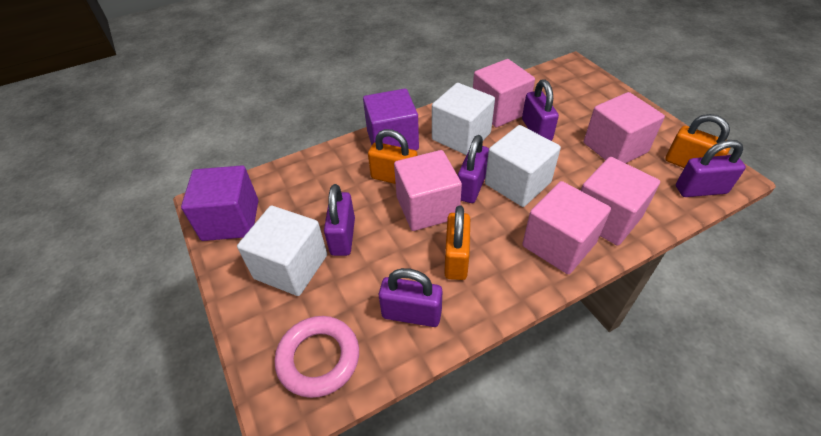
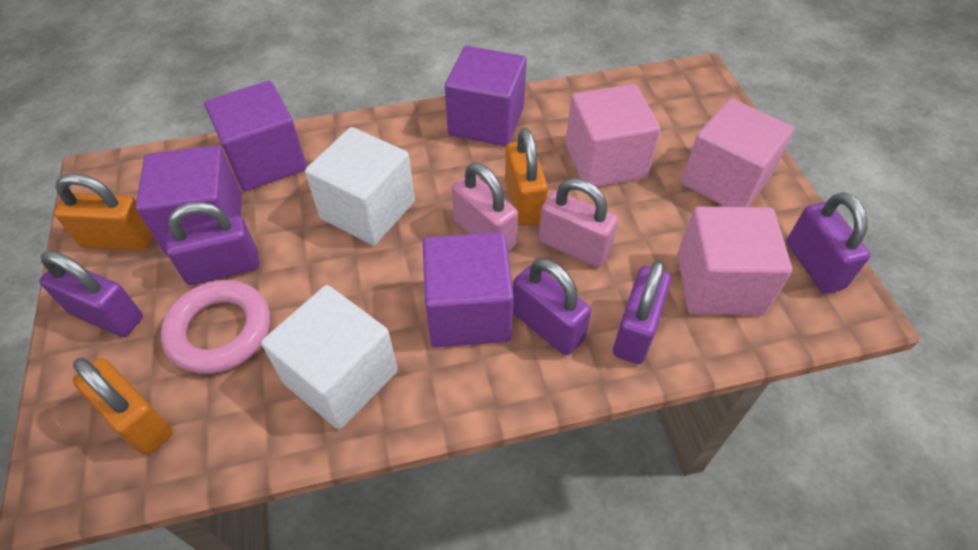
pink cube: 5 -> 3
pink padlock: 0 -> 2
purple cube: 2 -> 4
white cube: 3 -> 2

